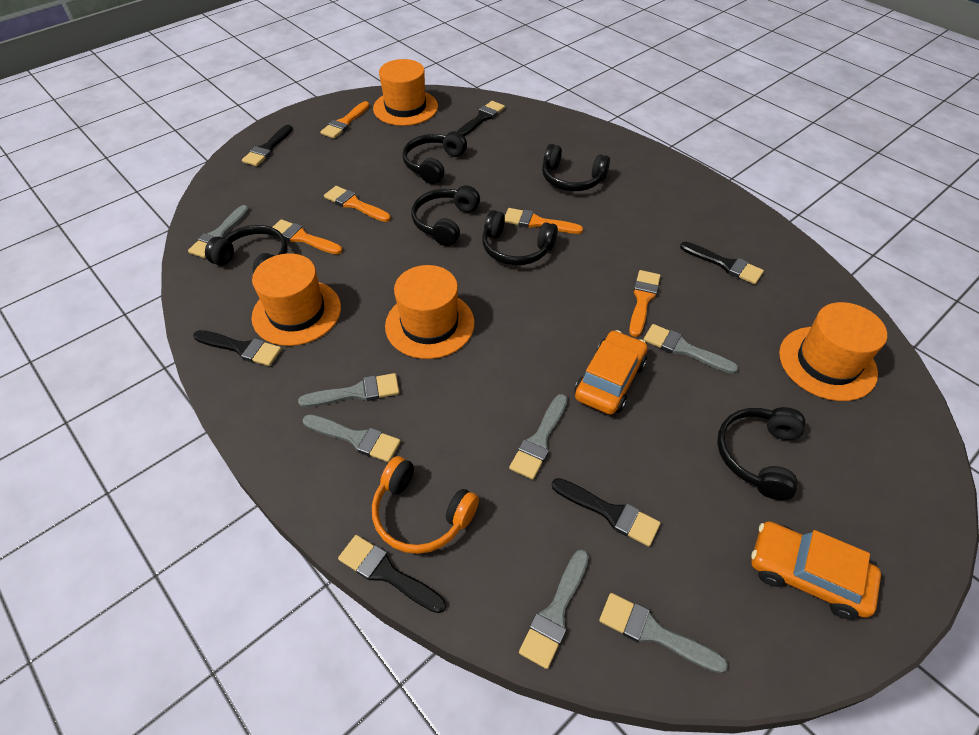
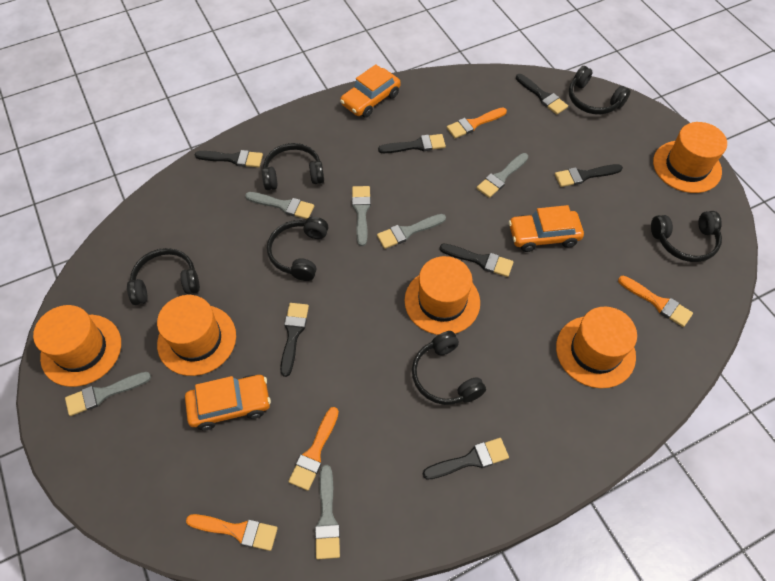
black brush: 6 -> 7
grey brush: 7 -> 6
orange brush: 5 -> 4
orange car: 2 -> 3
orange hat: 4 -> 5
orange headphones: 1 -> 0

